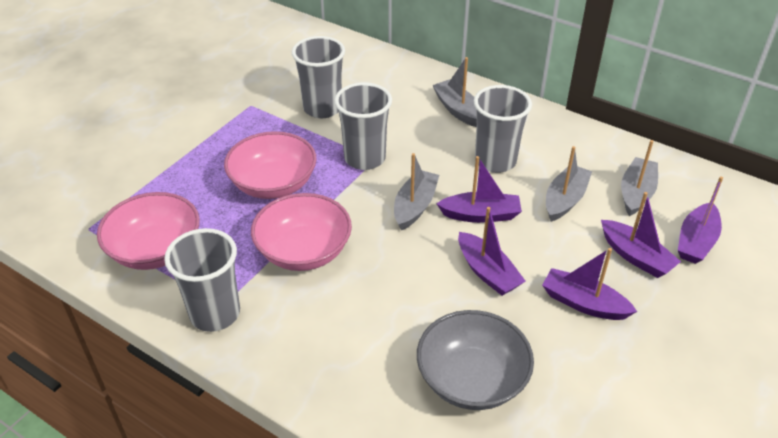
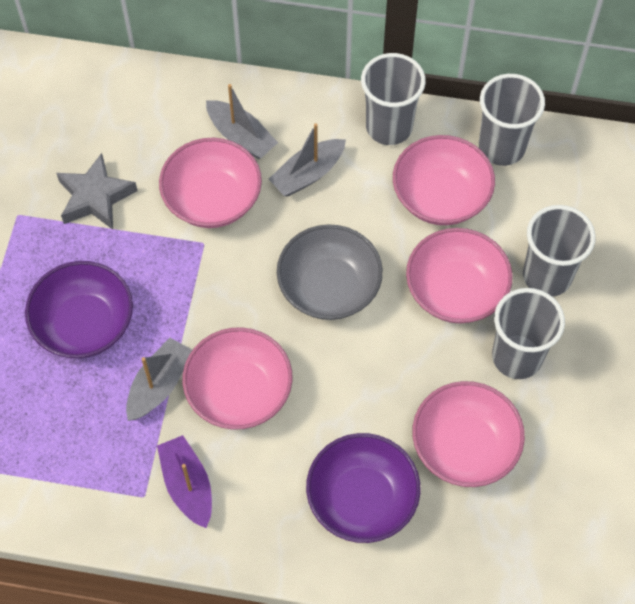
grey boat: 4 -> 3
grey star: 0 -> 1
pink bowl: 3 -> 5
purple boat: 5 -> 1
purple bowl: 0 -> 2

